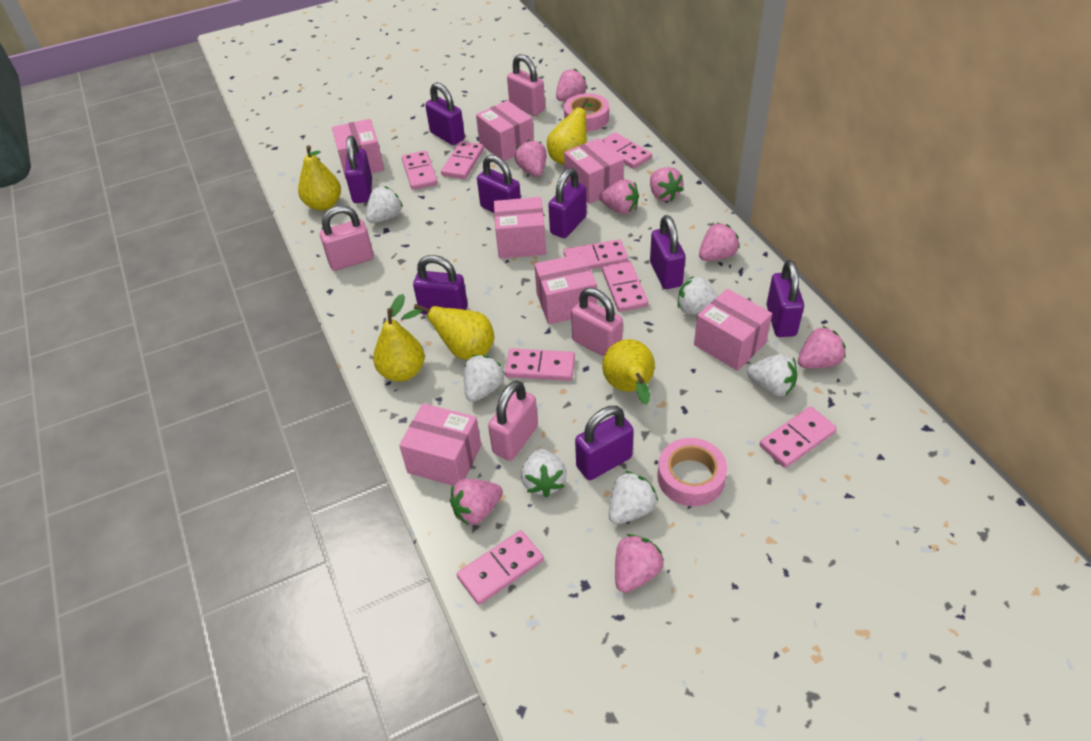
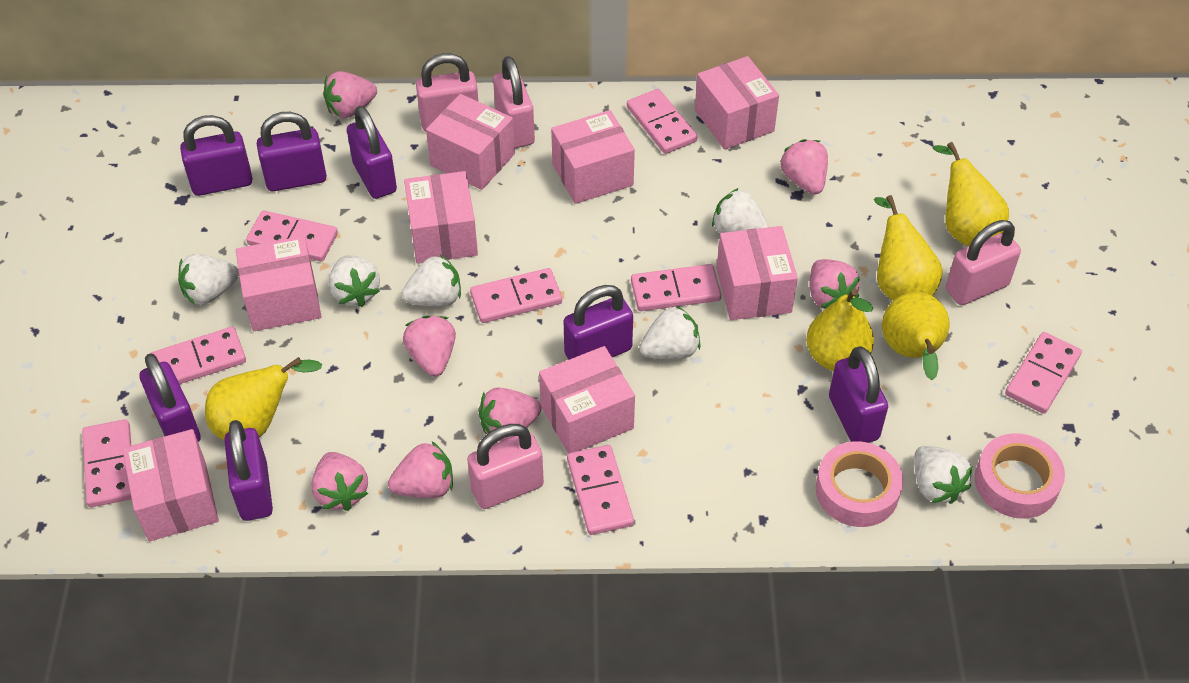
pink box: 7 -> 8
pink strawberry: 8 -> 7
purple padlock: 8 -> 7

